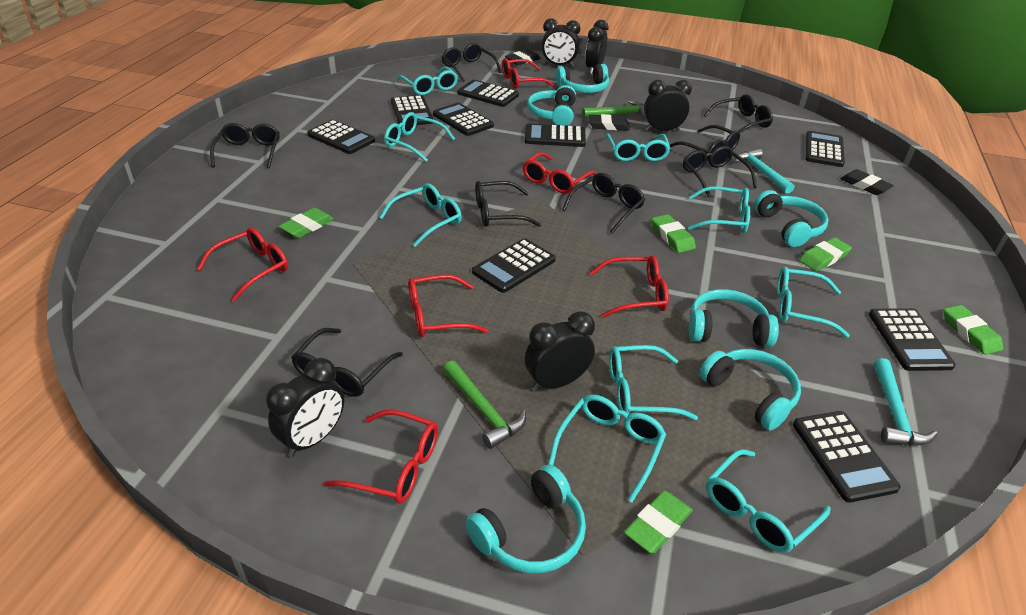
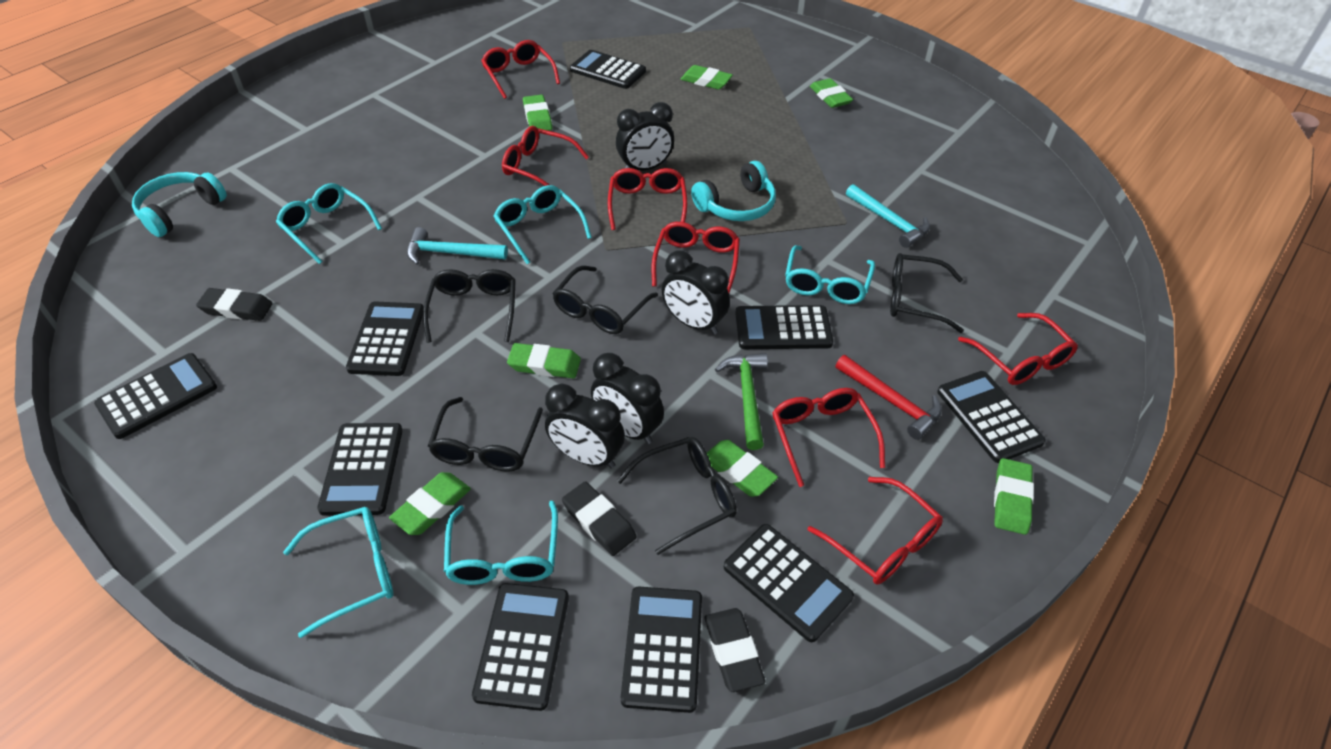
black clock: 5 -> 4
black glasses: 8 -> 5
green eraser: 5 -> 7
green hammer: 2 -> 1
red glasses: 6 -> 7
red hammer: 0 -> 1
turquoise glasses: 9 -> 5
turquoise headphones: 6 -> 2

